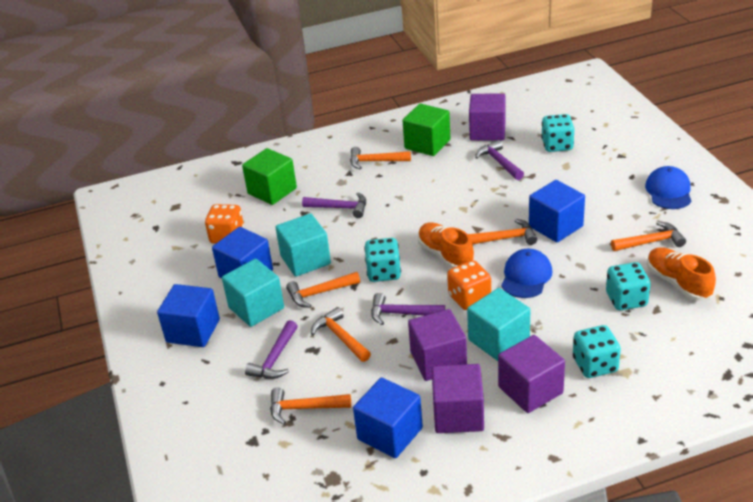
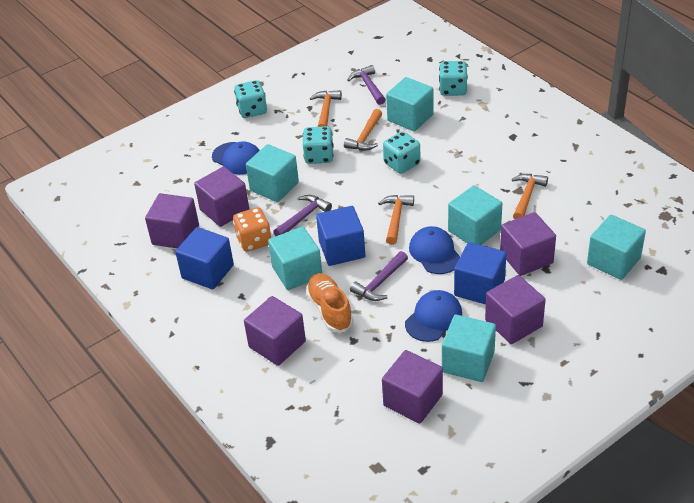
blue cap: 2 -> 3
blue cube: 4 -> 3
green cube: 2 -> 0
orange dice: 2 -> 1
orange hammer: 6 -> 4
orange shoe: 2 -> 1
purple cube: 4 -> 6
purple hammer: 4 -> 3
turquoise cube: 3 -> 6

